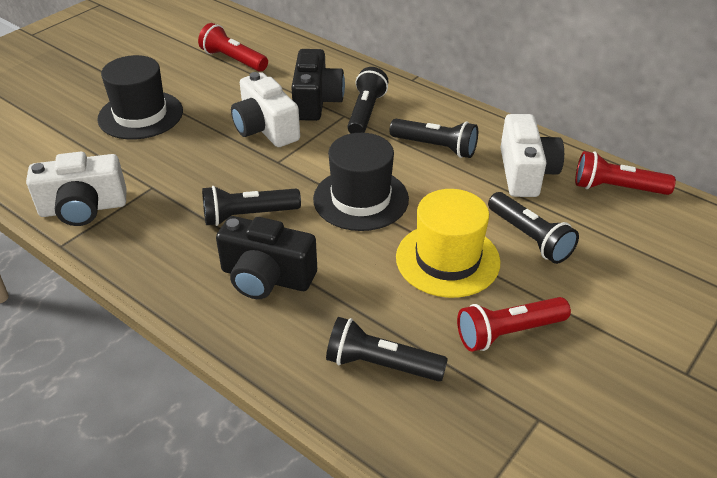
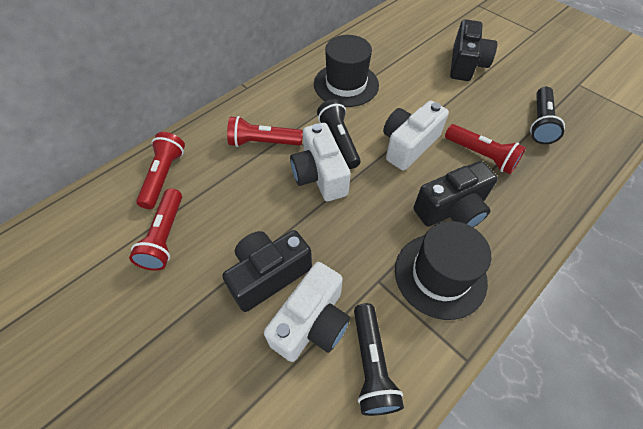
black camera: 2 -> 3
black flashlight: 5 -> 3
red flashlight: 3 -> 4
yellow hat: 1 -> 0

